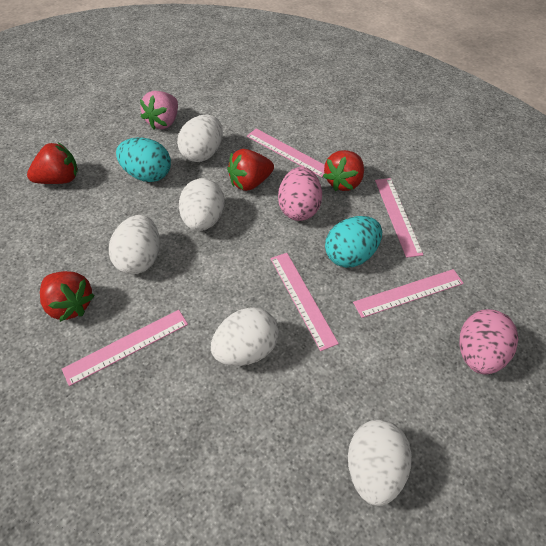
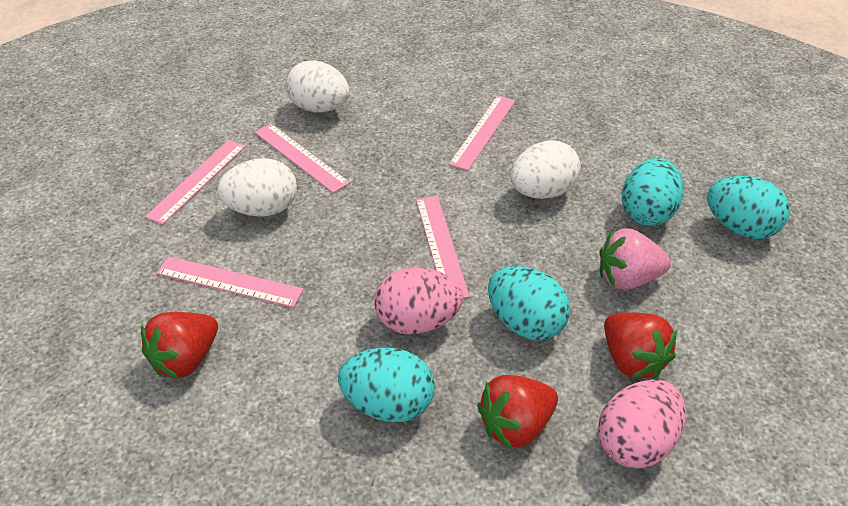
red strawberry: 4 -> 3
turquoise egg: 2 -> 4
white egg: 5 -> 3

